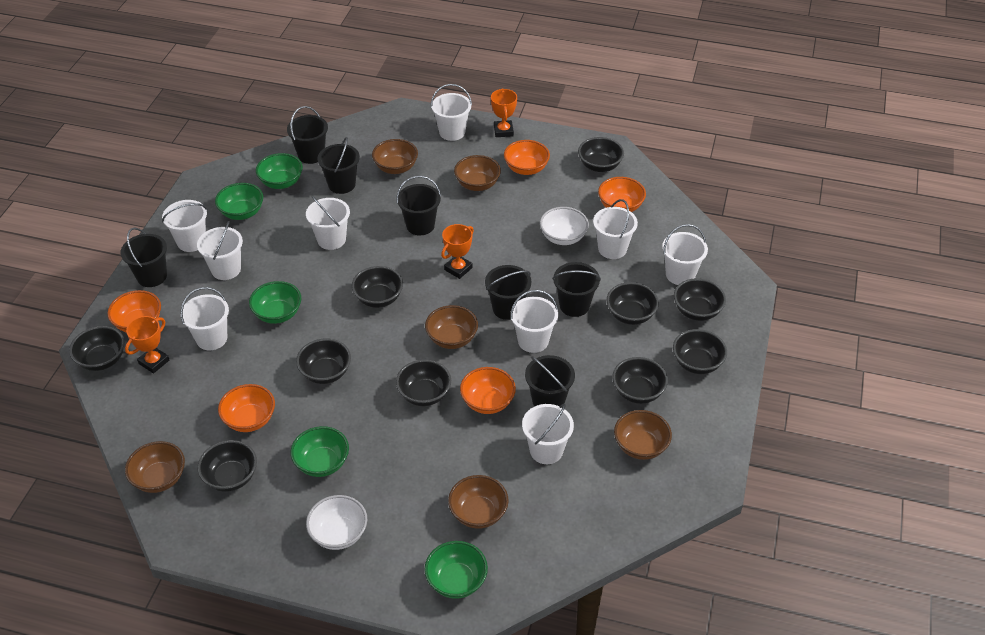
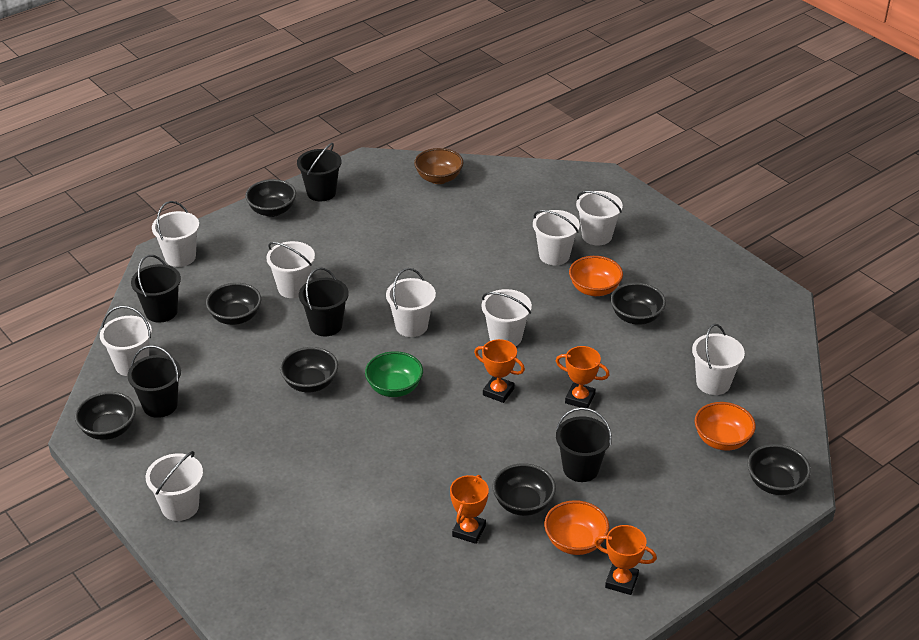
black bowl: 10 -> 7
black bucket: 7 -> 5
brown bowl: 6 -> 1
green bowl: 5 -> 1
orange bowl: 5 -> 3
orange trophy: 3 -> 4
white bowl: 2 -> 0

